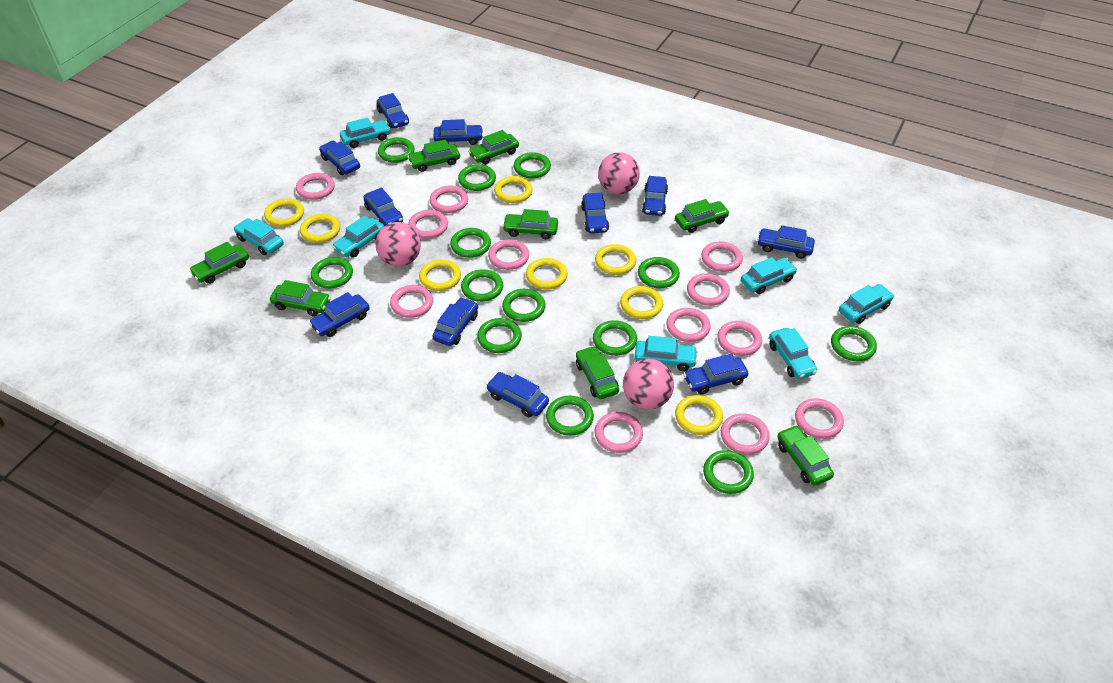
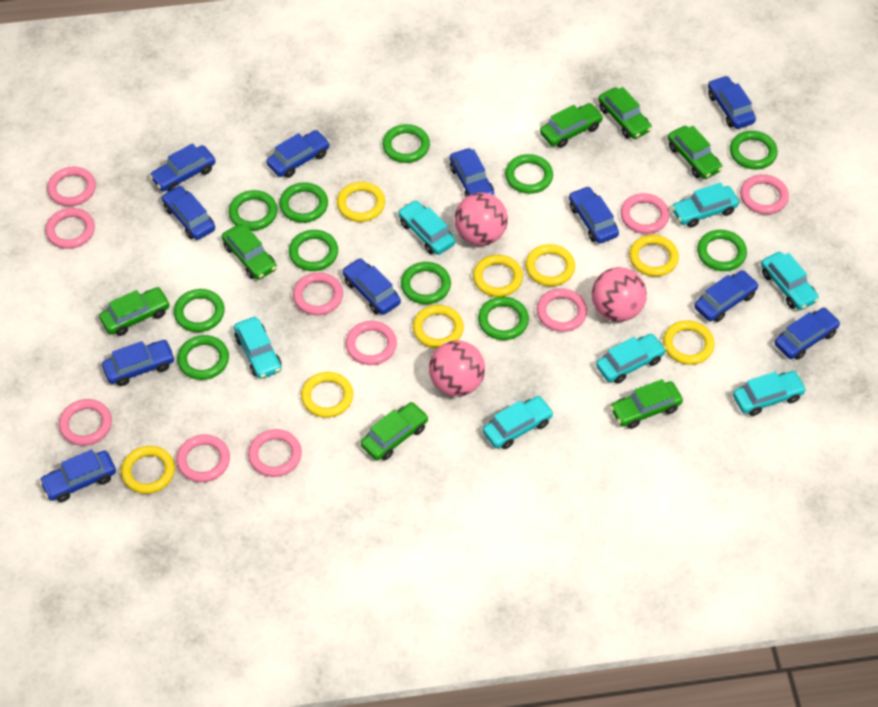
green car: 8 -> 7
green ring: 13 -> 11
pink ring: 12 -> 10

